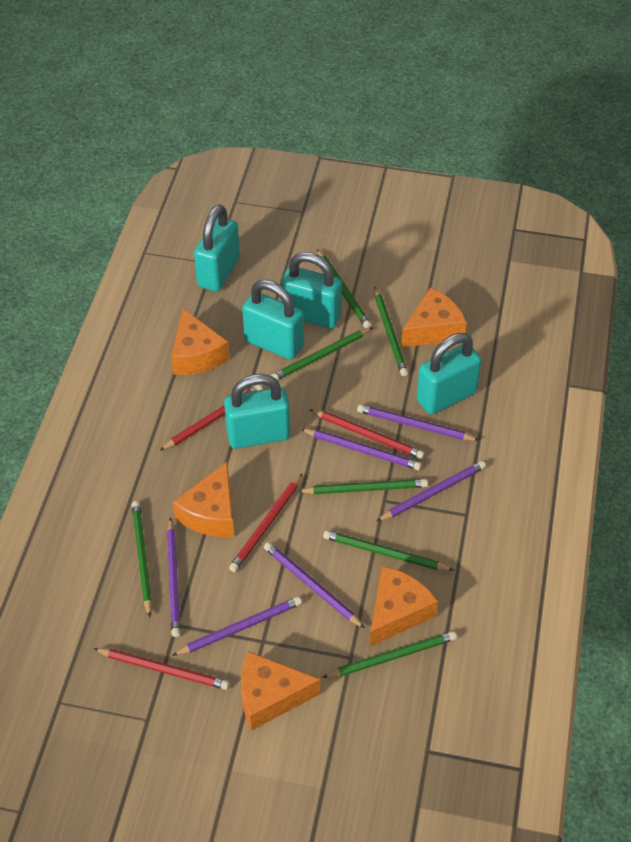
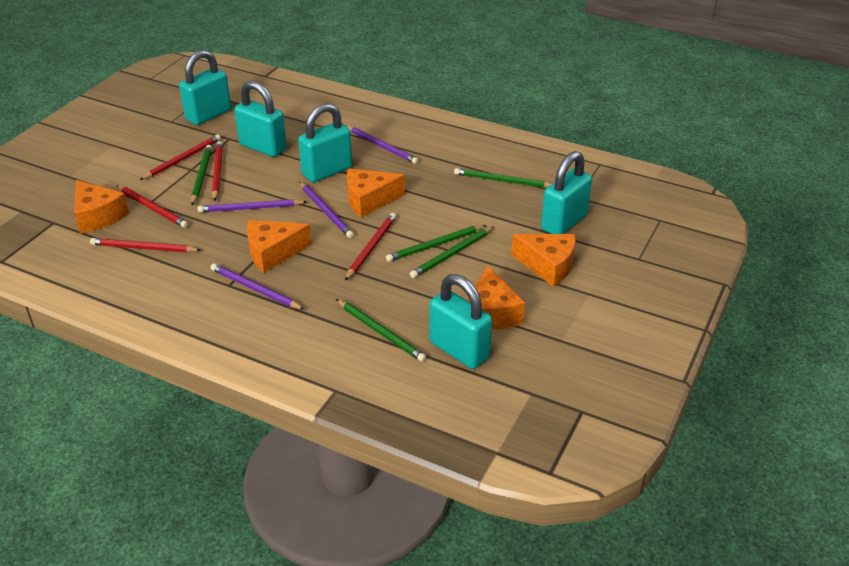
green pencil: 7 -> 5
purple pencil: 6 -> 4
red pencil: 4 -> 5

